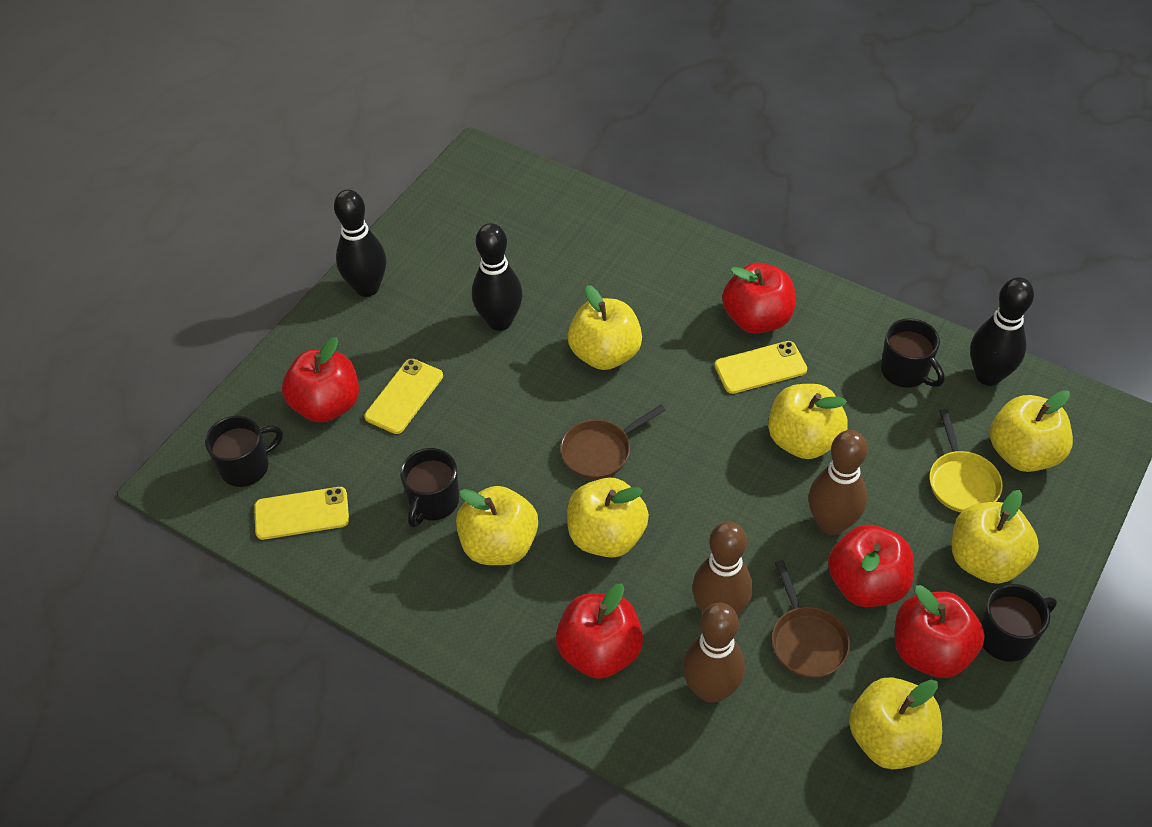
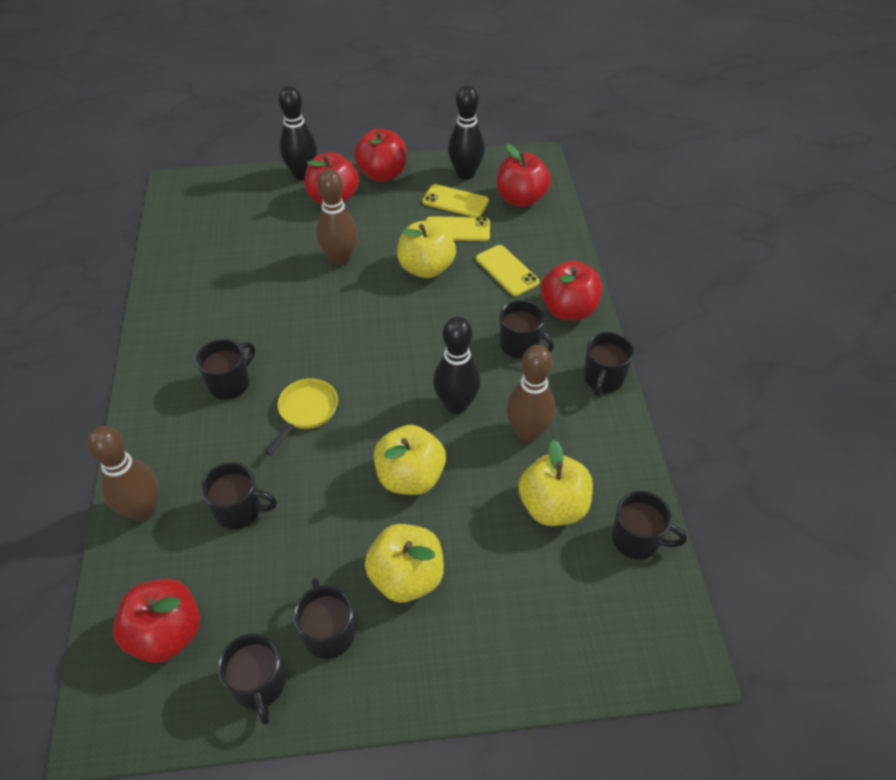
black mug: 4 -> 7
brown pan: 2 -> 0
yellow apple: 7 -> 4

